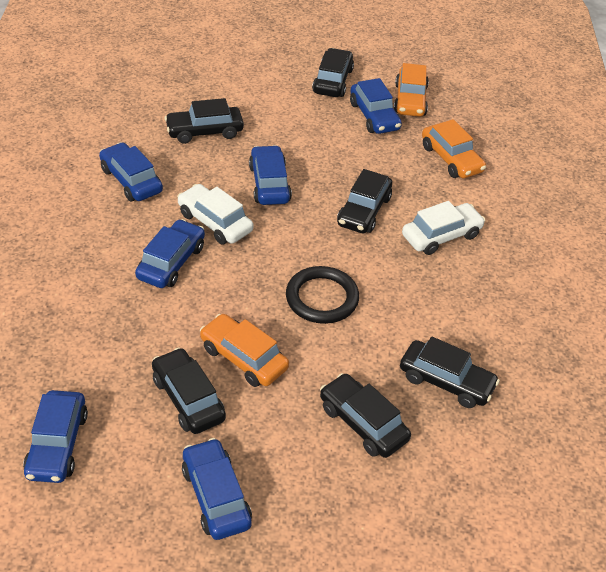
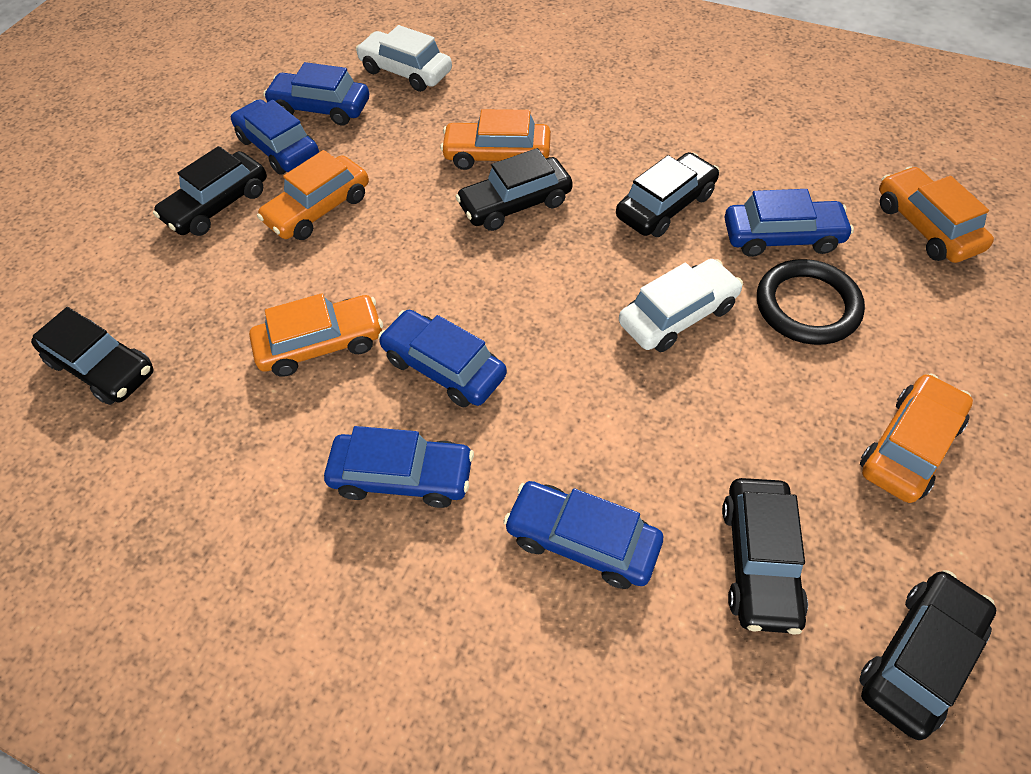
orange car: 3 -> 5

